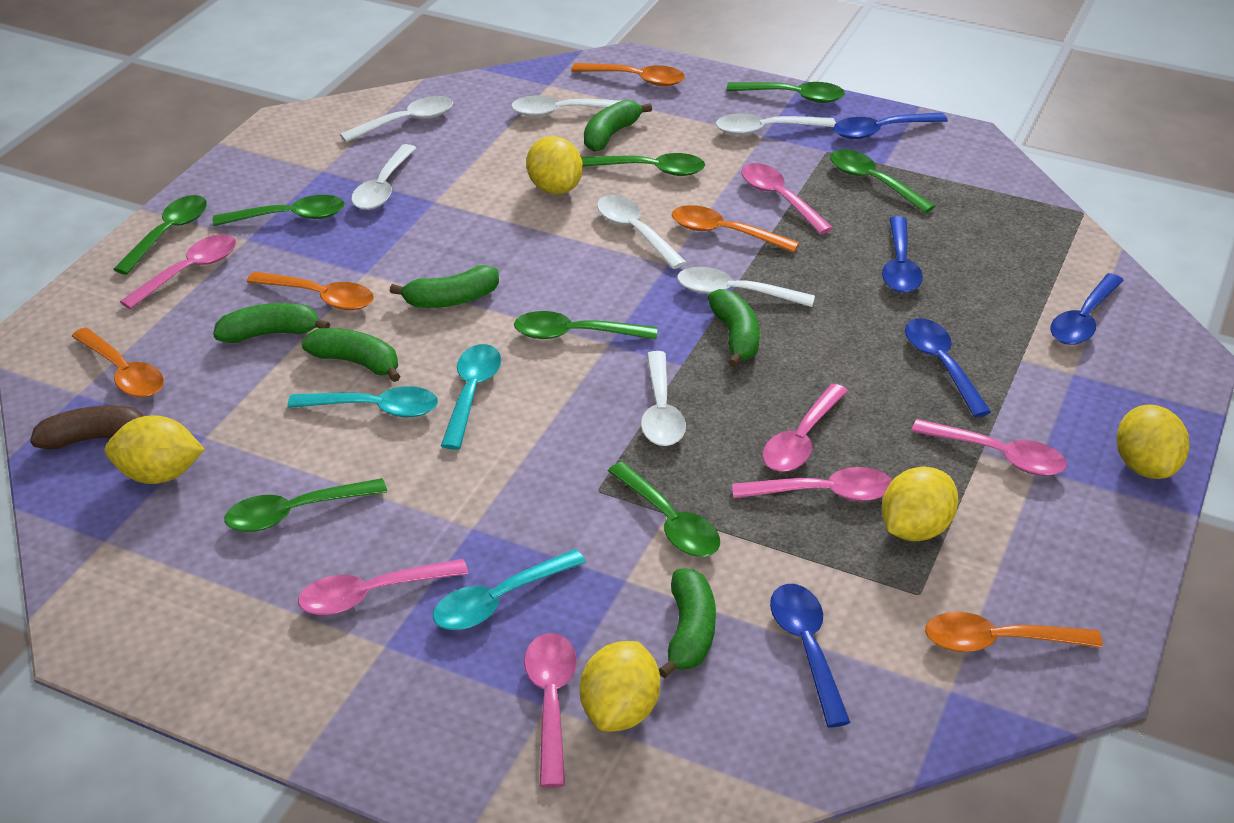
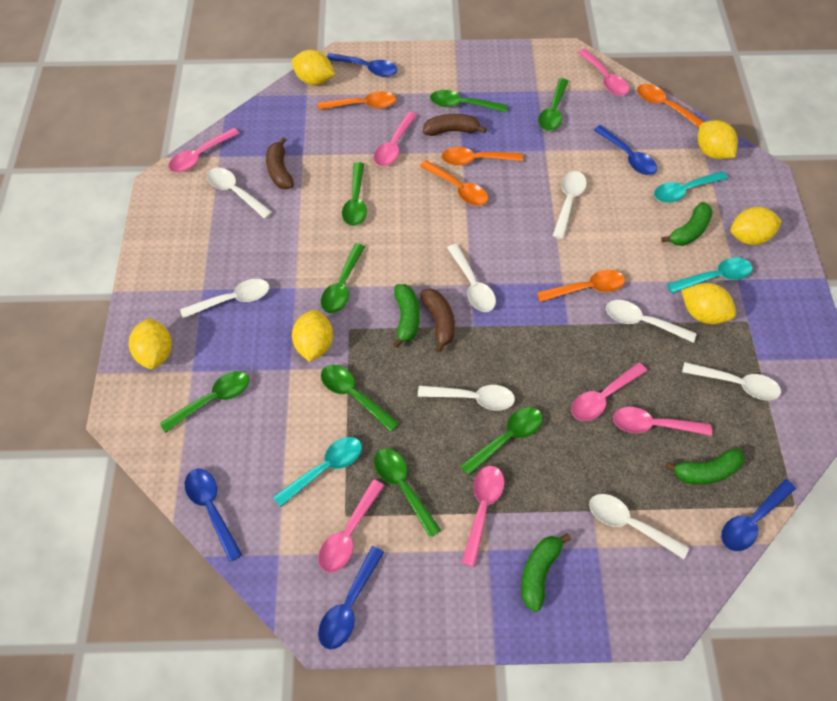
brown banana: 1 -> 3
green banana: 6 -> 4
white spoon: 7 -> 8
yellow lemon: 5 -> 6

